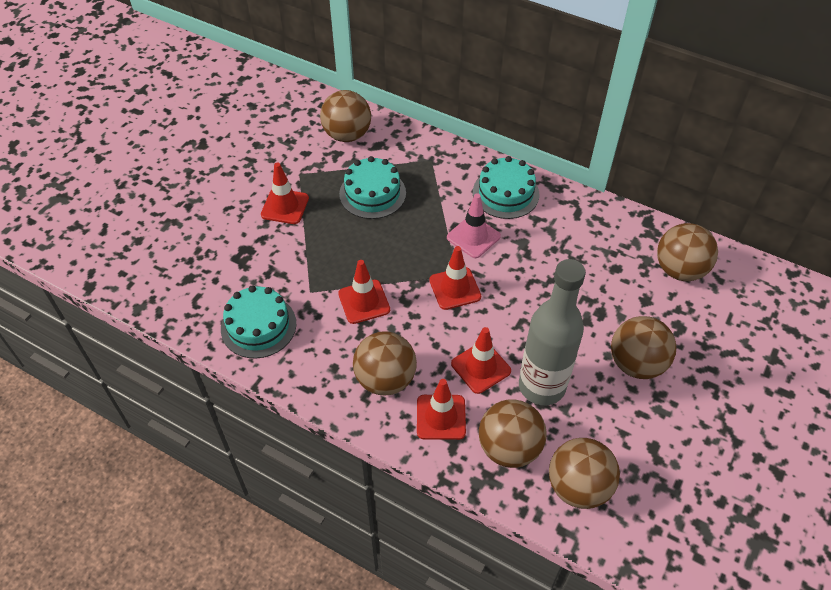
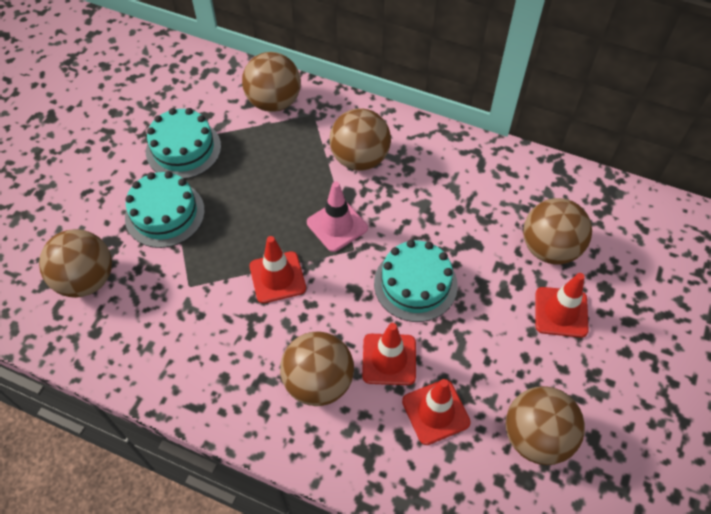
grey bottle: 1 -> 0
red traffic cone: 5 -> 4

